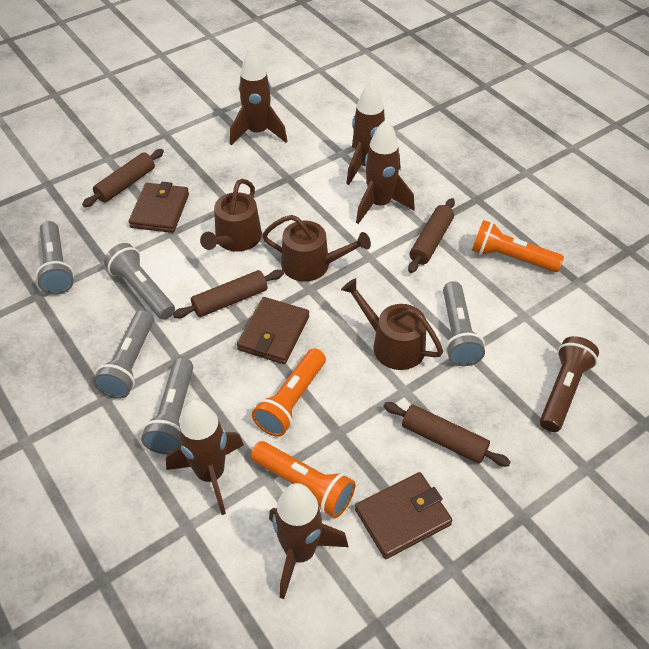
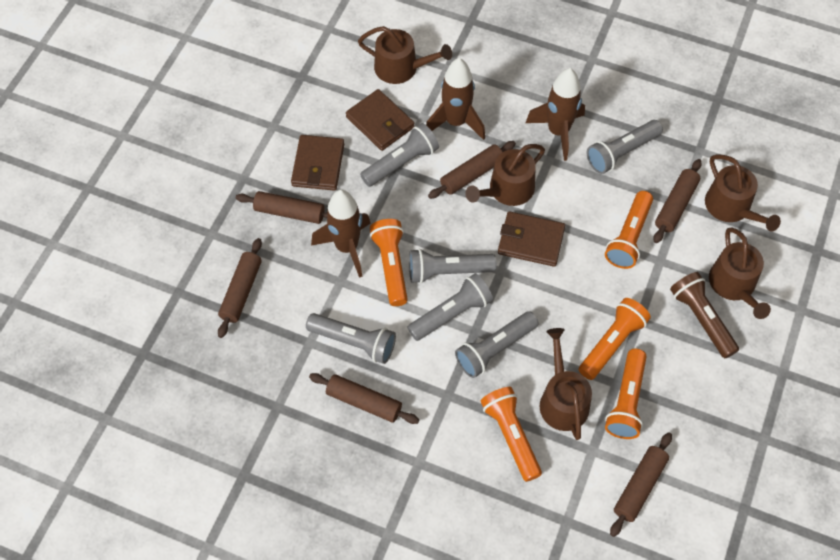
brown rocket: 5 -> 3
brown rolling pin: 4 -> 6
brown watering can: 3 -> 5
grey flashlight: 5 -> 6
orange flashlight: 3 -> 5

